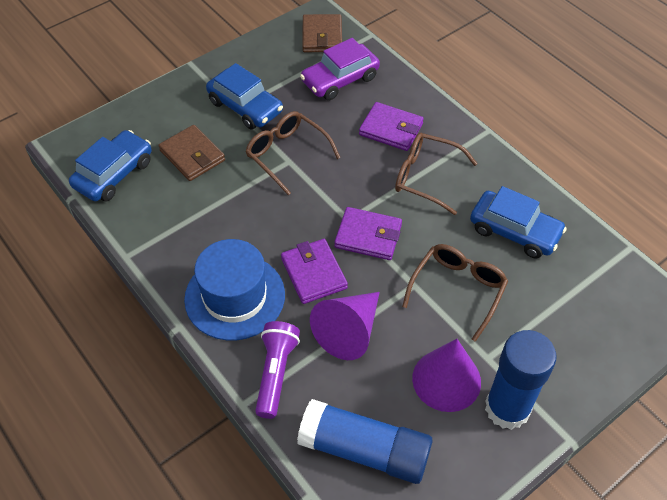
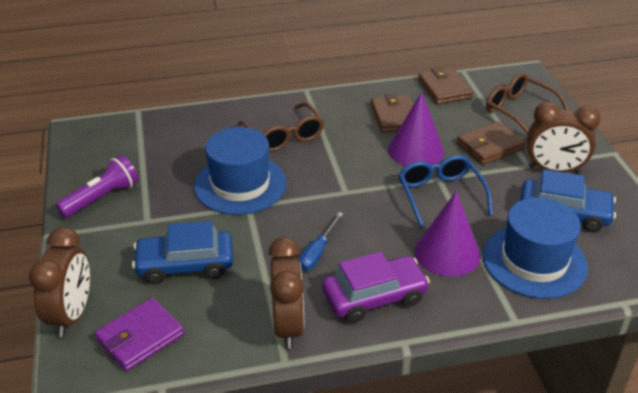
blue car: 3 -> 2
blue glasses: 0 -> 1
blue glue stick: 2 -> 0
blue hat: 1 -> 2
blue screwdriver: 0 -> 1
brown clock: 0 -> 3
brown glasses: 3 -> 2
brown wallet: 2 -> 3
purple wallet: 3 -> 1

